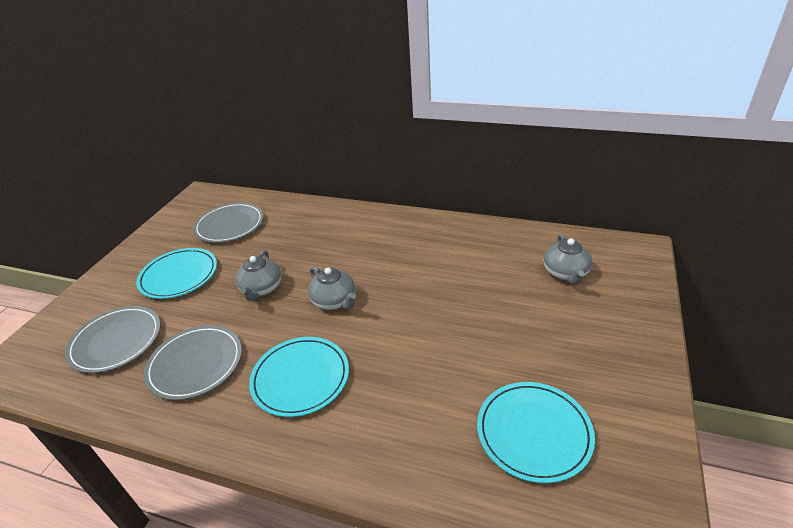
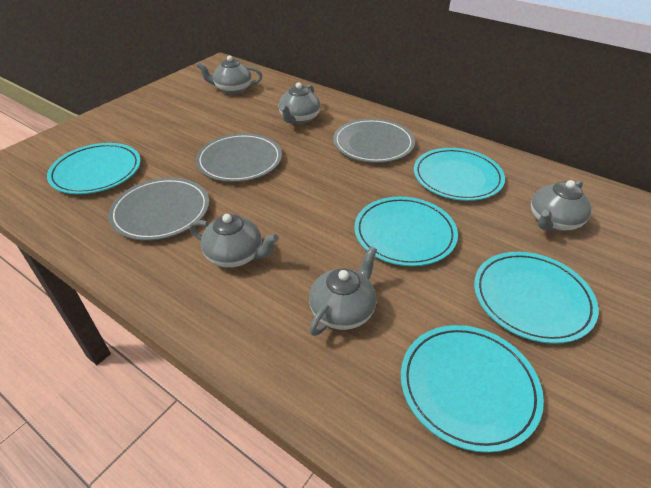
grey teapot: 3 -> 5
turquoise plate: 3 -> 5

